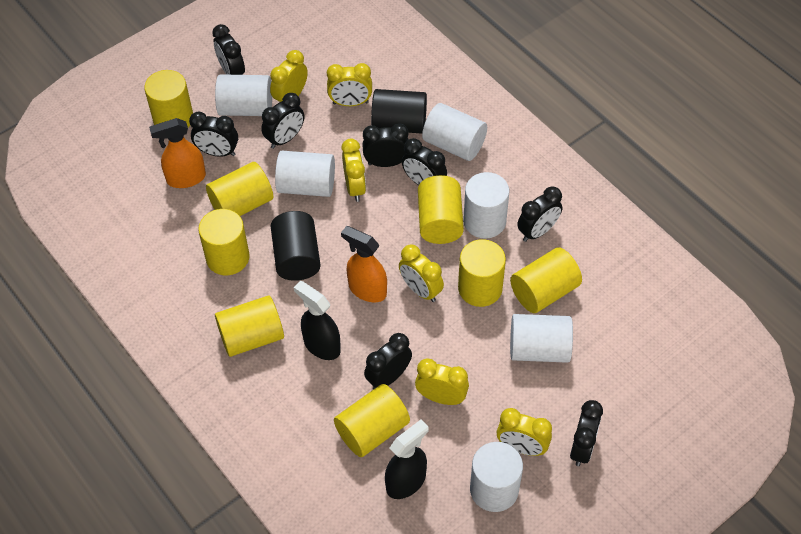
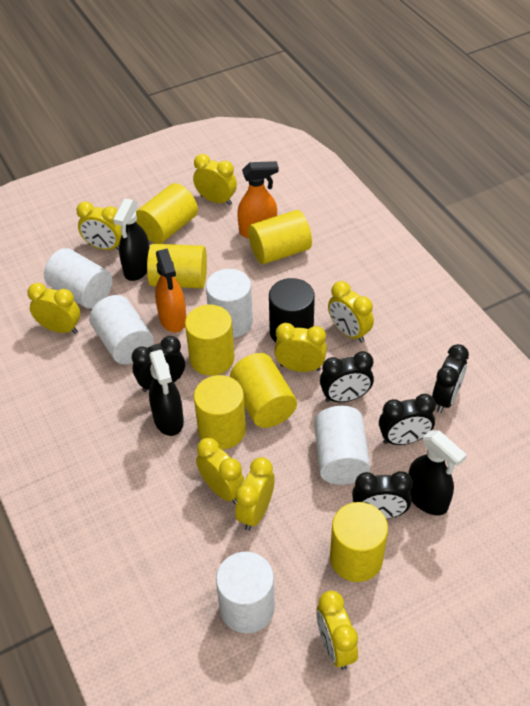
black clock: 8 -> 5
black cylinder: 2 -> 1
black spray bottle: 2 -> 3
white cylinder: 6 -> 5
yellow clock: 6 -> 8
yellow cylinder: 8 -> 7

